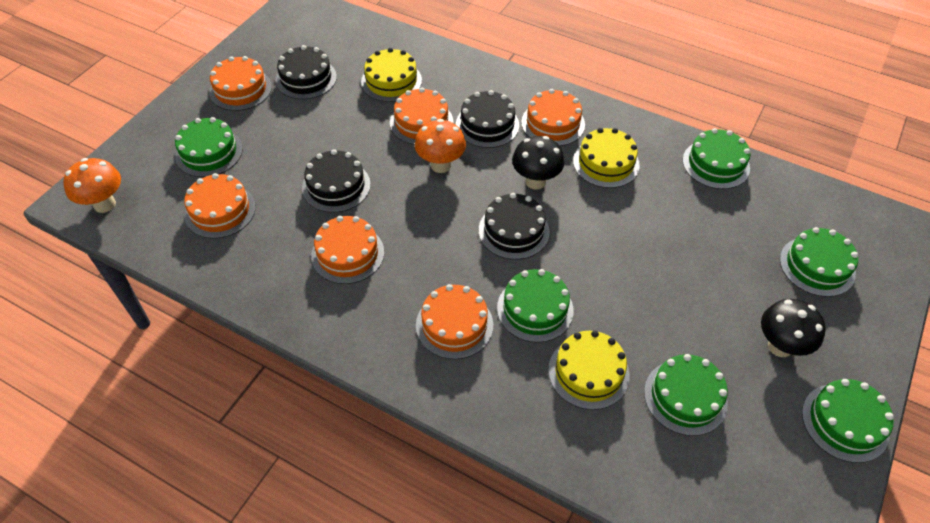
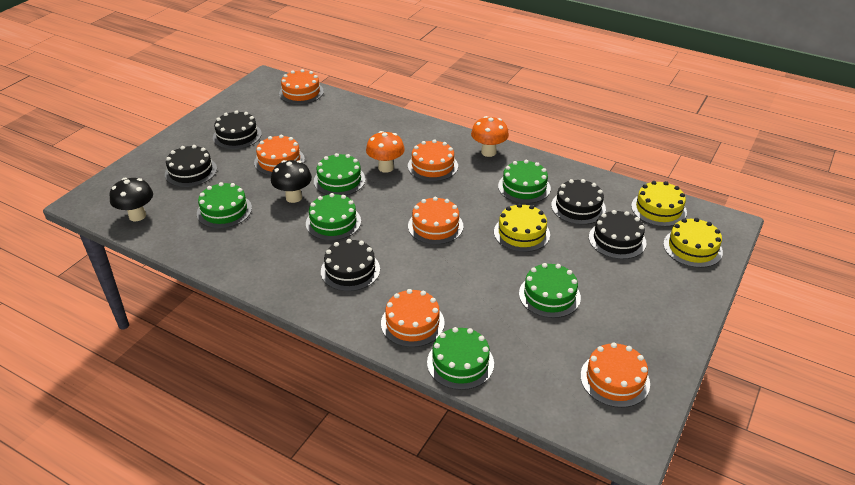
black cake: 4 -> 5

